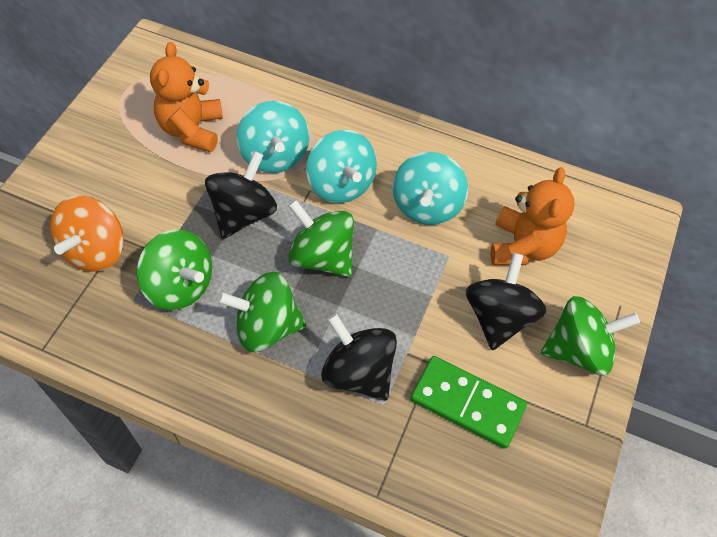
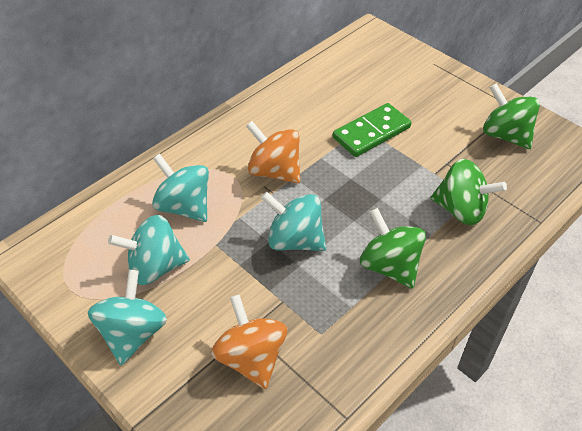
black spinning top: 3 -> 0
green spinning top: 4 -> 3
orange spinning top: 1 -> 2
orange teddy bear: 2 -> 0
turquoise spinning top: 3 -> 4

